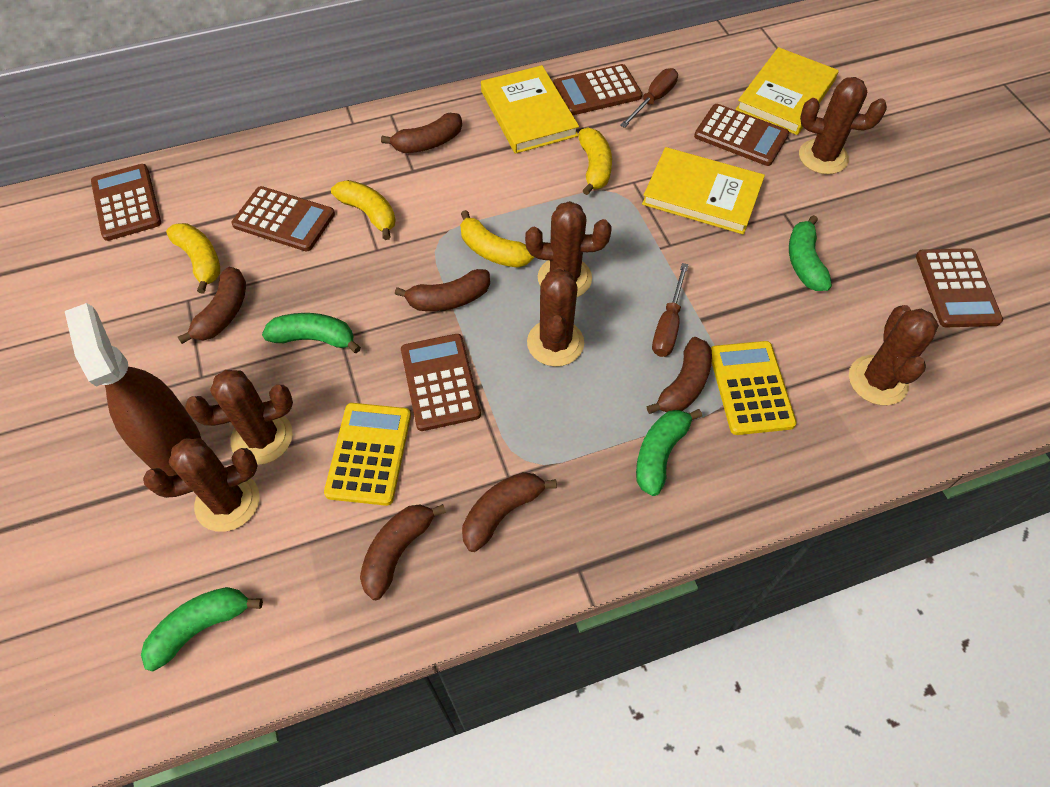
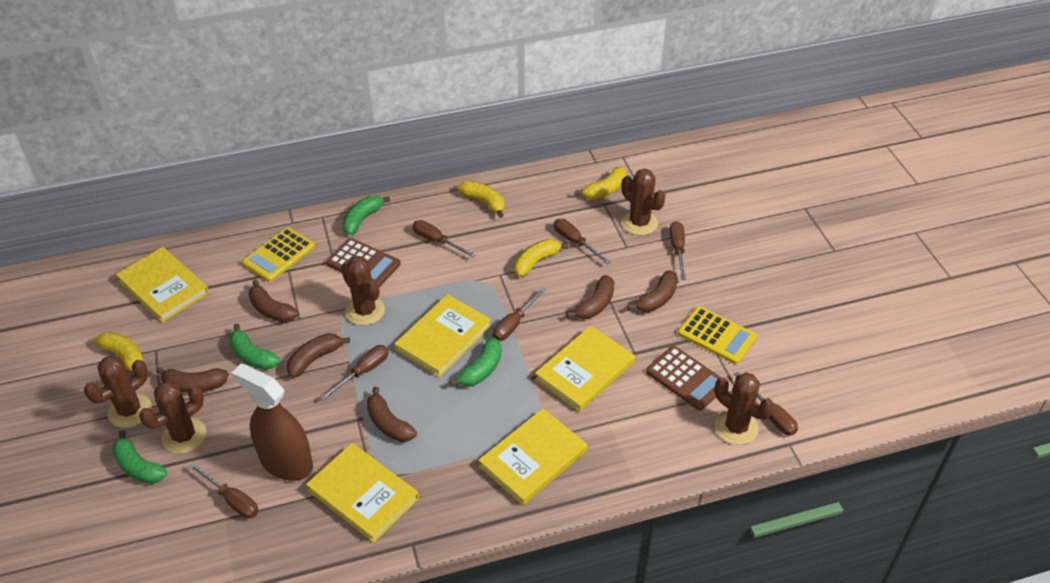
brown cactus: 6 -> 5
brown calculator: 6 -> 2
brown screwdriver: 2 -> 7
yellow book: 3 -> 5

